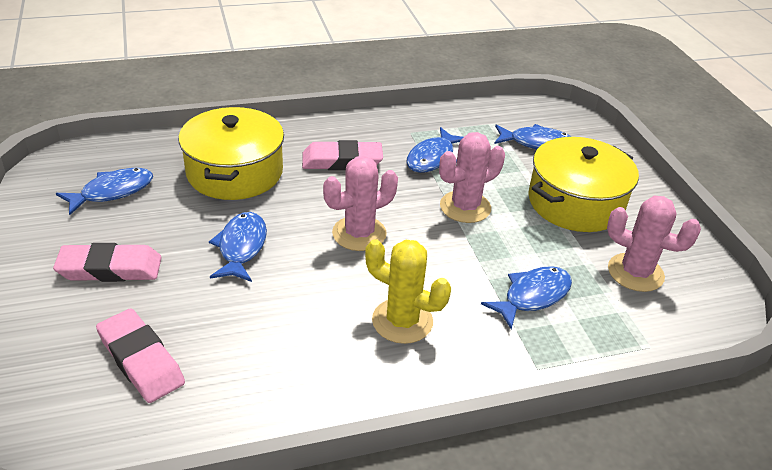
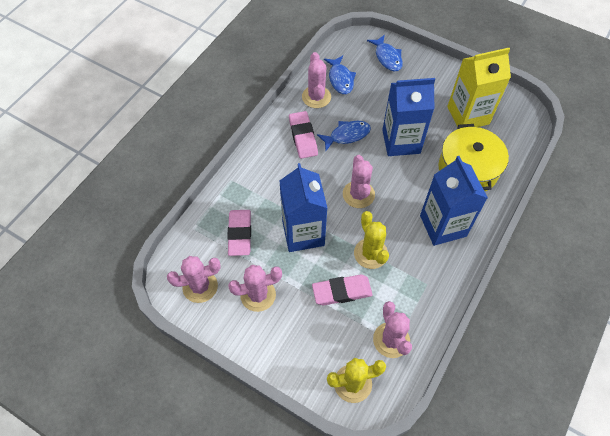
blue carton: 0 -> 3
blue fish: 5 -> 3
pink cactus: 3 -> 5
yellow cactus: 1 -> 2
yellow carton: 0 -> 1
yellow pot: 2 -> 1

